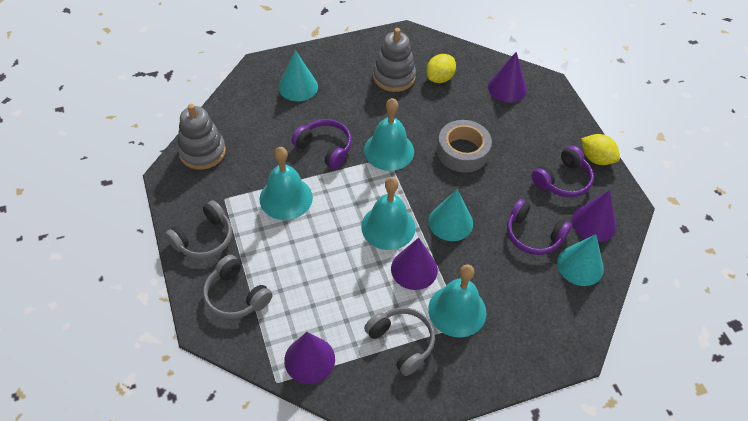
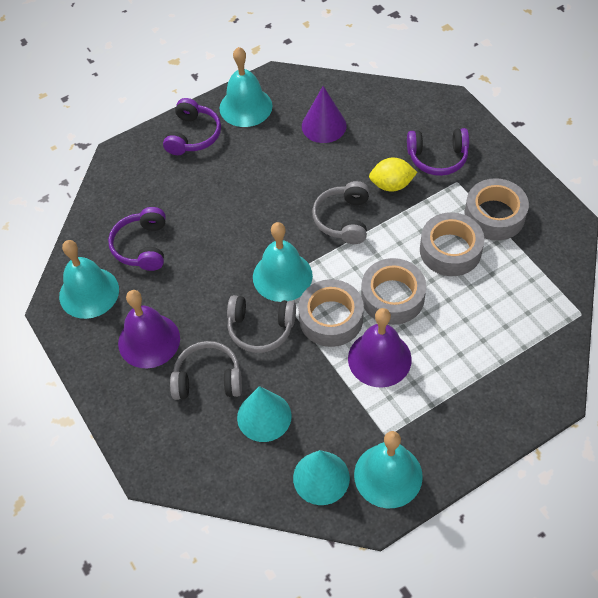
grey stacking toy: 2 -> 0
grey tape: 1 -> 4
purple bell: 0 -> 2
purple cone: 4 -> 1
turquoise cone: 3 -> 2
yellow lemon: 2 -> 1

